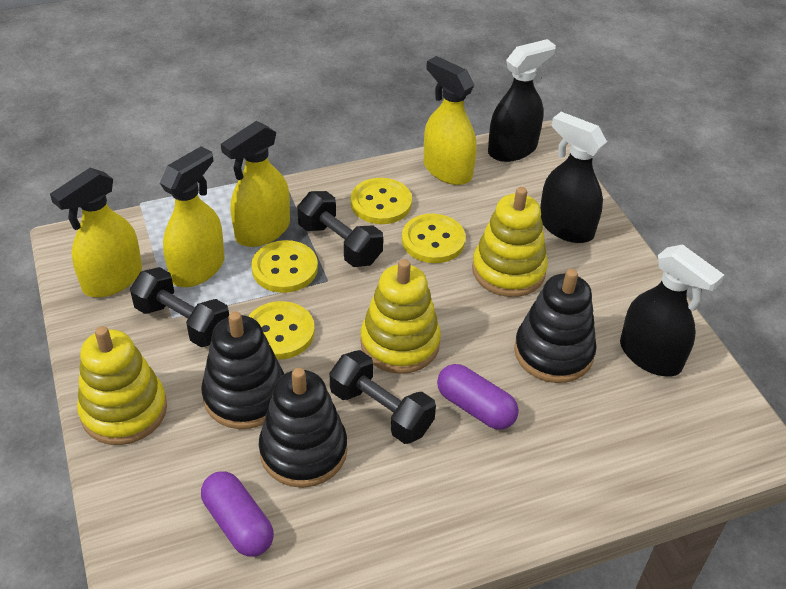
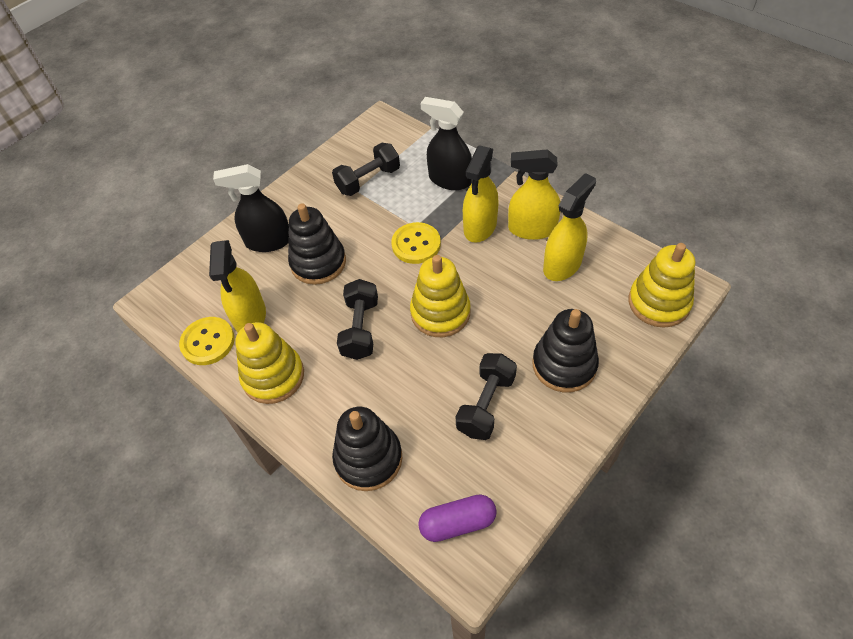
black spray bottle: 3 -> 2
purple capsule: 2 -> 1
yellow button: 4 -> 2

